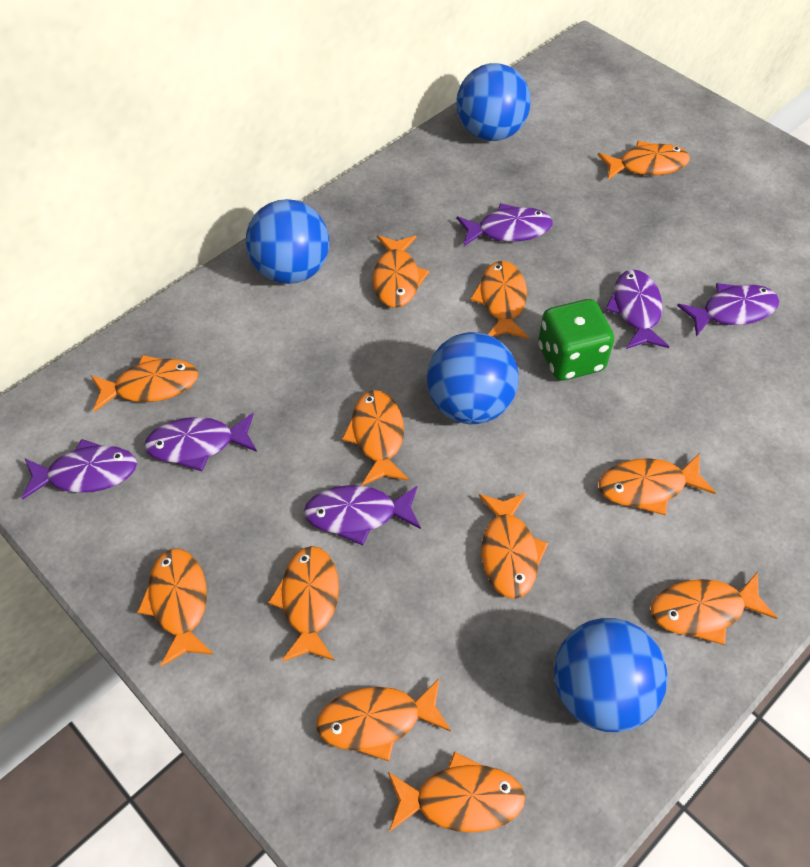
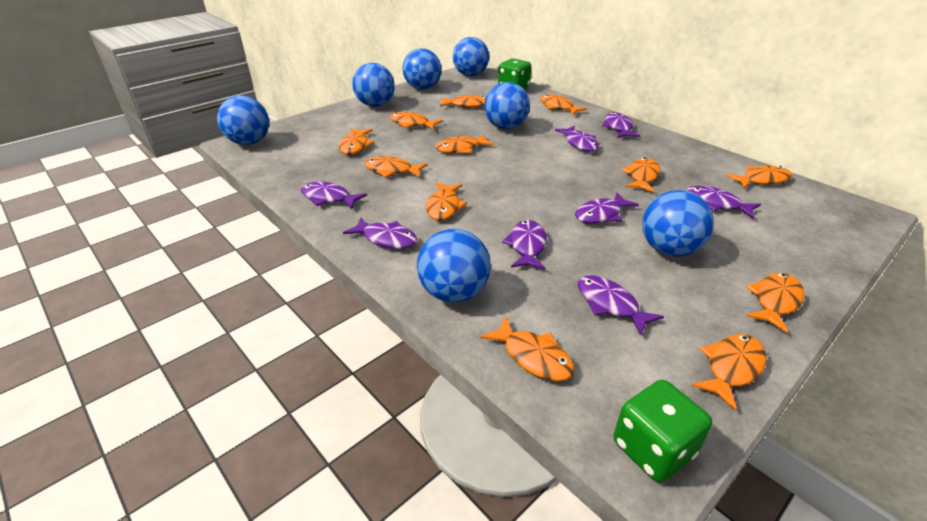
blue ball: 4 -> 7
green dice: 1 -> 2
purple fish: 6 -> 8

